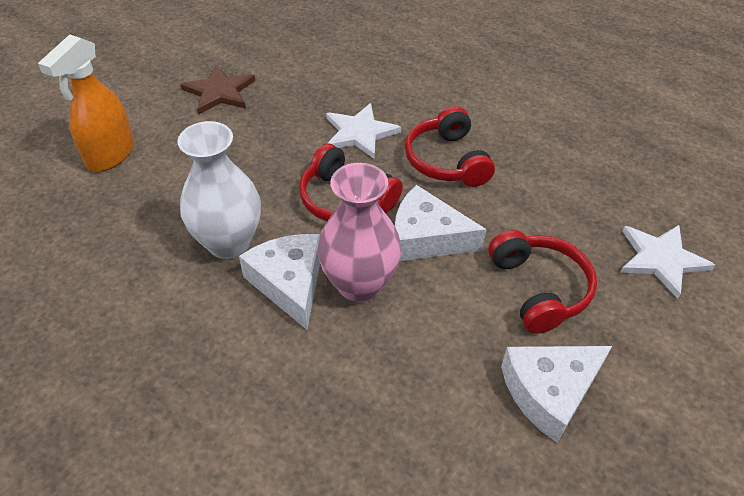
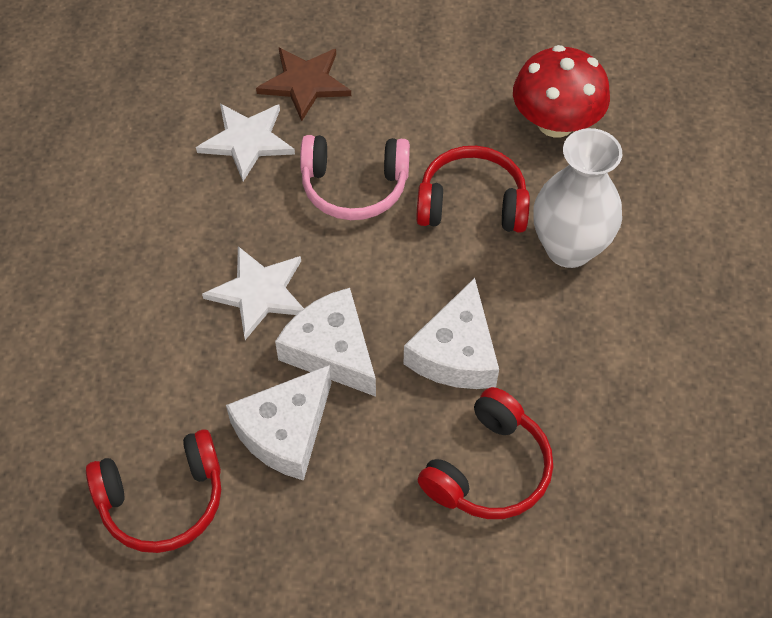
orange spray bottle: 1 -> 0
pink headphones: 0 -> 1
pink vase: 1 -> 0
red mushroom: 0 -> 1

